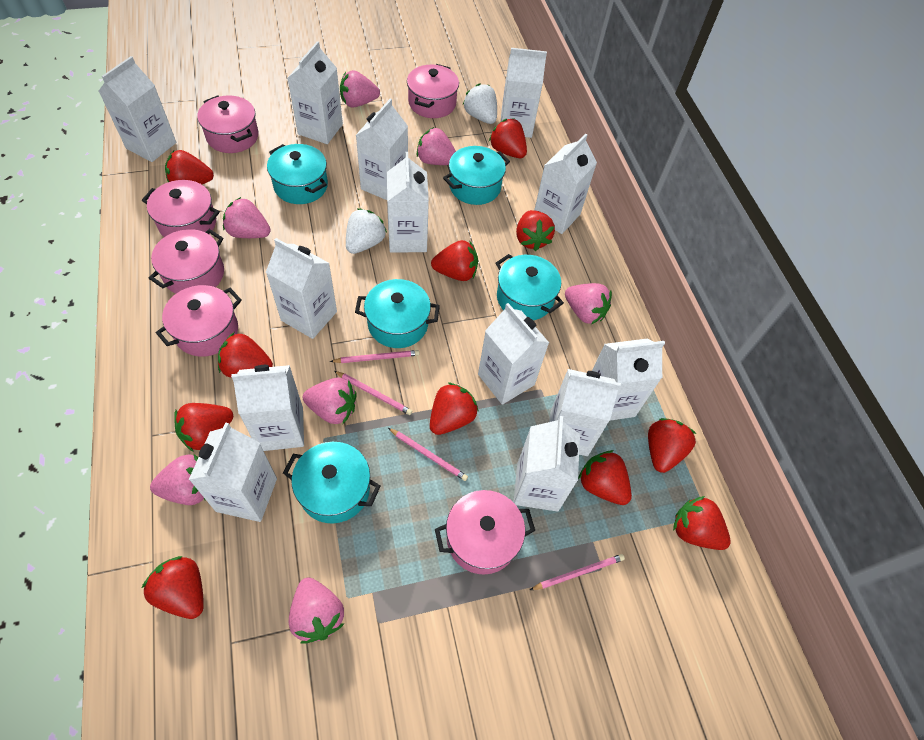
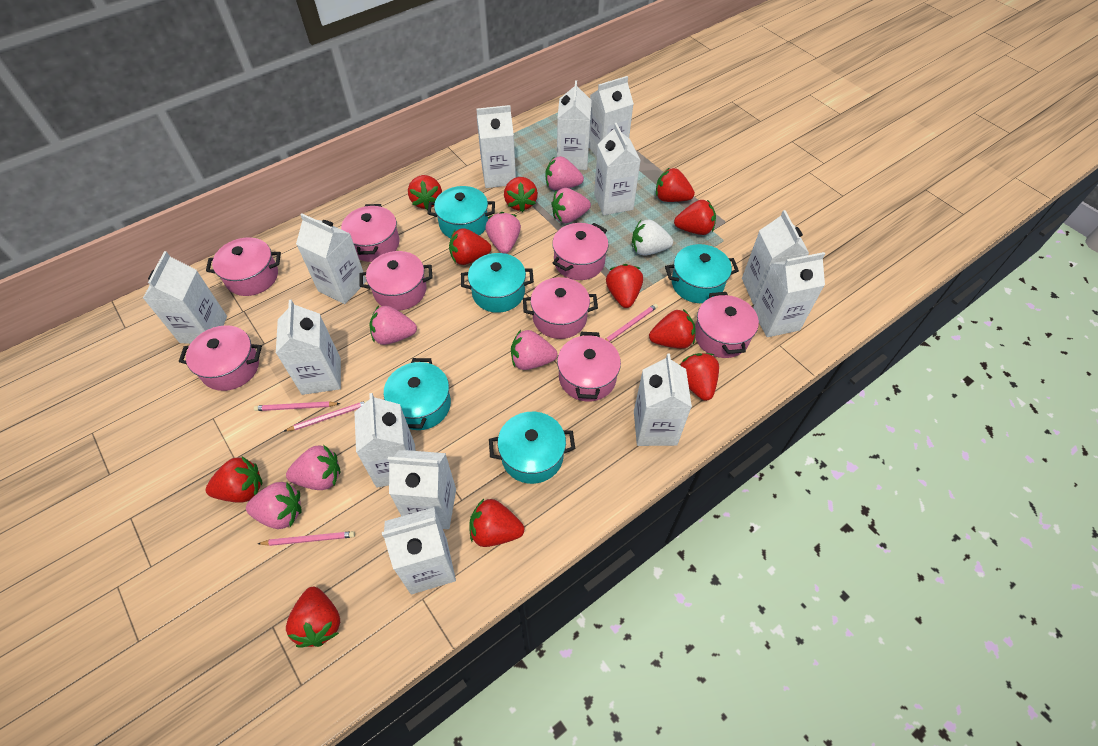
pink pot: 6 -> 8
white strawberry: 2 -> 1

